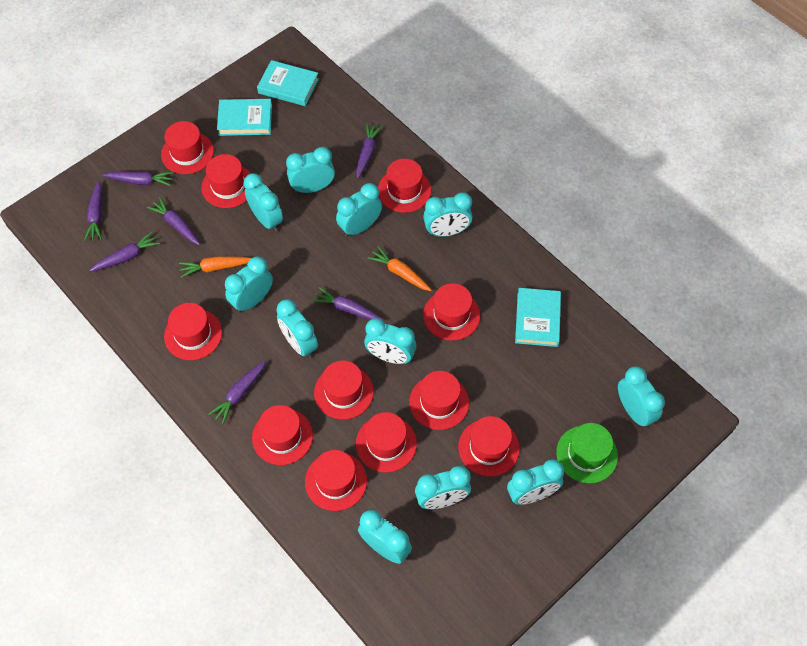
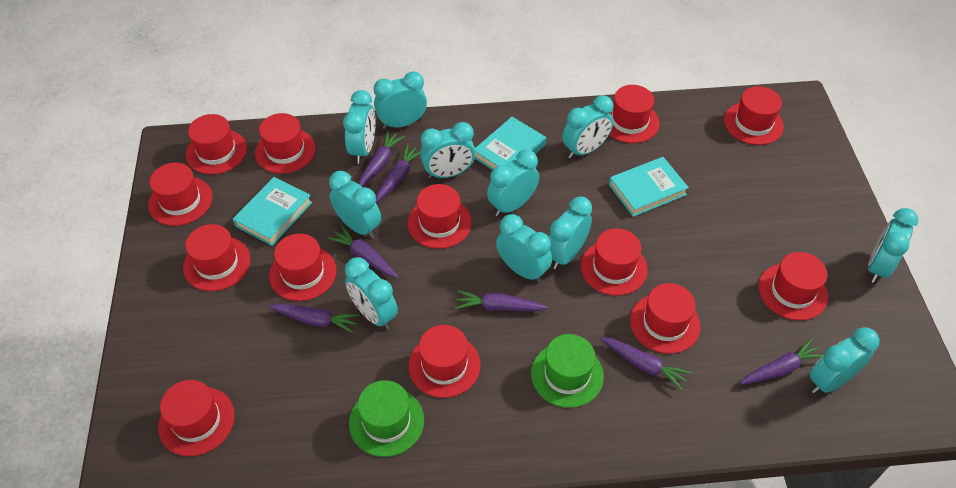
green hat: 1 -> 2
orange carrot: 2 -> 0
red hat: 11 -> 13

